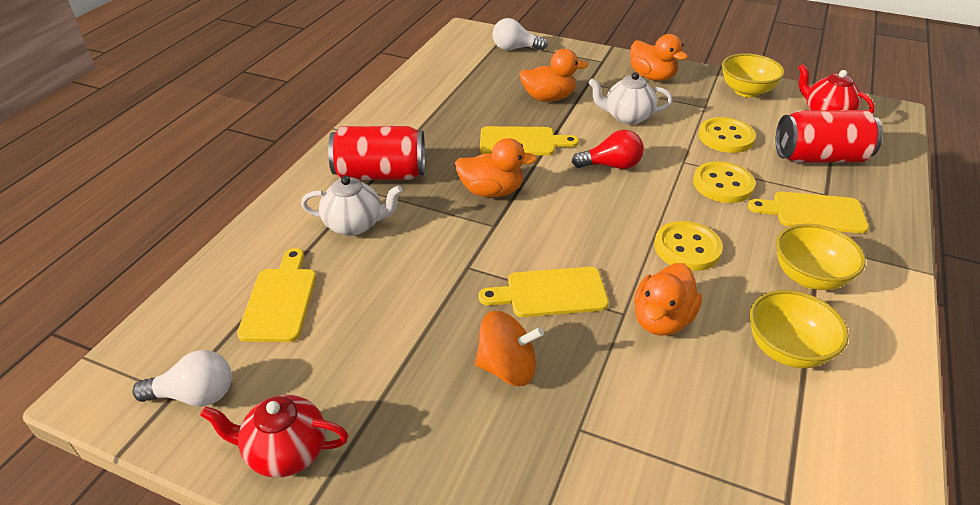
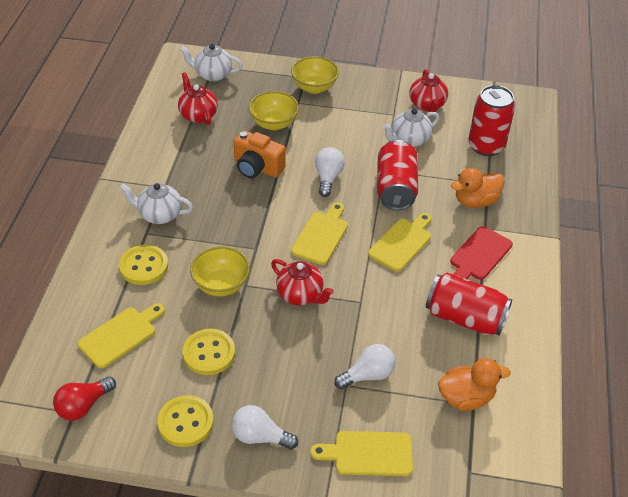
orange camera: 0 -> 1
orange duck: 4 -> 2
orange spinning top: 1 -> 0
red can: 2 -> 3
red cutting board: 0 -> 1
red teapot: 2 -> 3
white light bulb: 2 -> 3
white teapot: 2 -> 3

